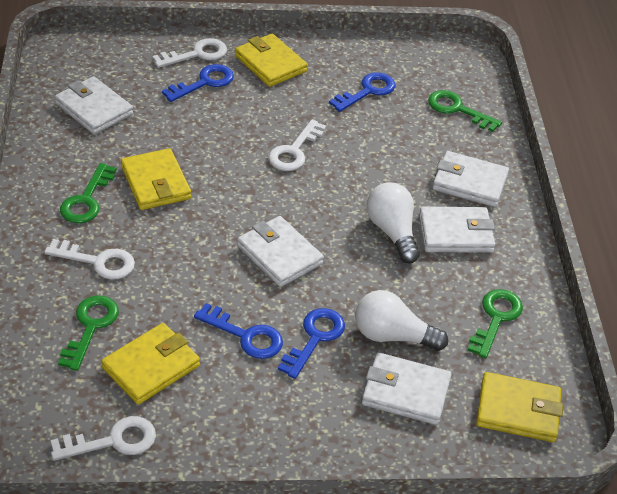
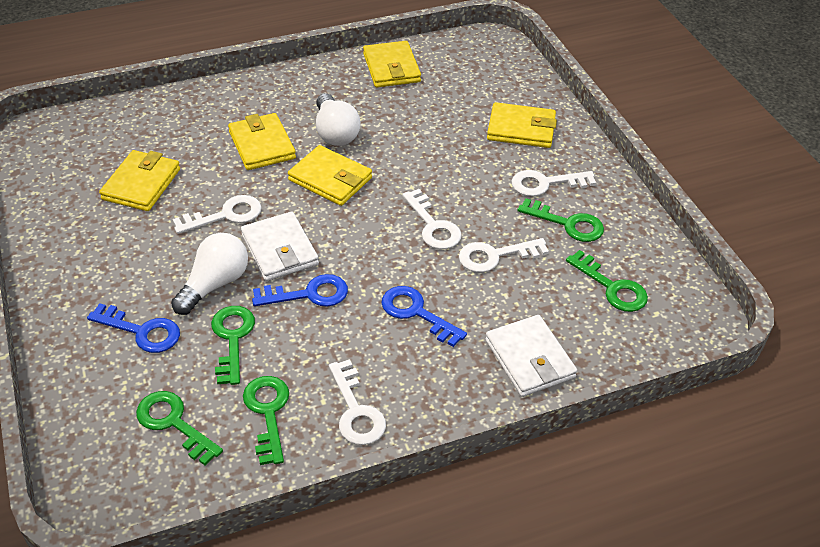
blue key: 4 -> 3
green key: 4 -> 5
white key: 4 -> 5
white wallet: 5 -> 2
yellow wallet: 4 -> 5

